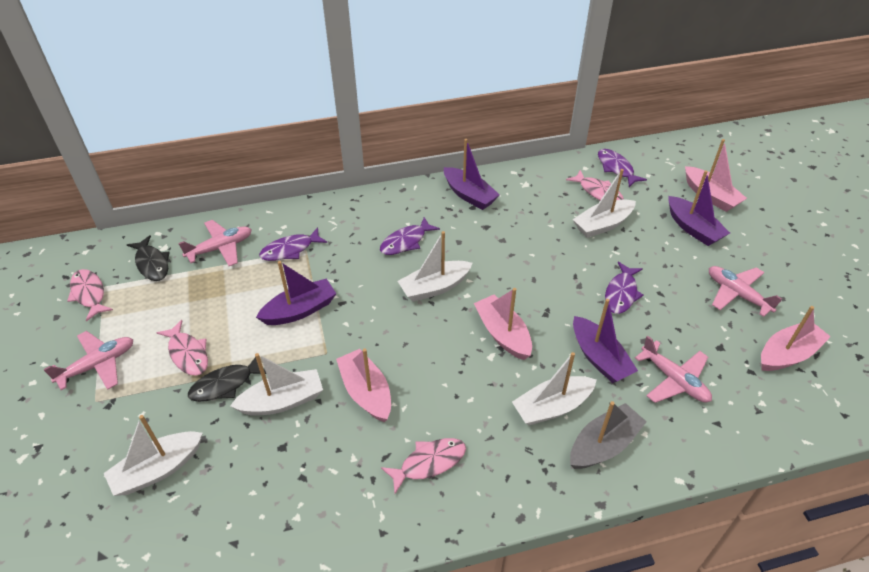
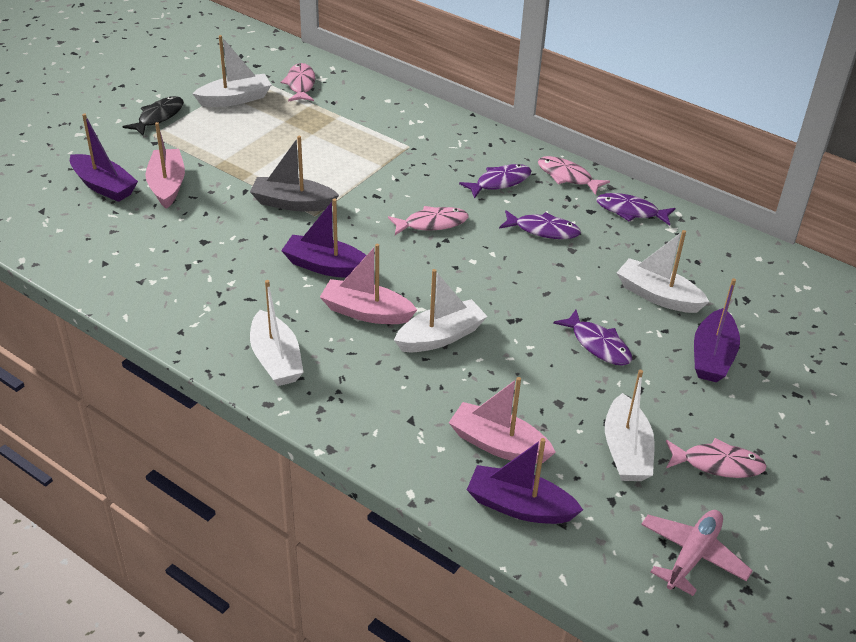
black fish: 2 -> 1
pink boat: 4 -> 3
pink plane: 4 -> 1

